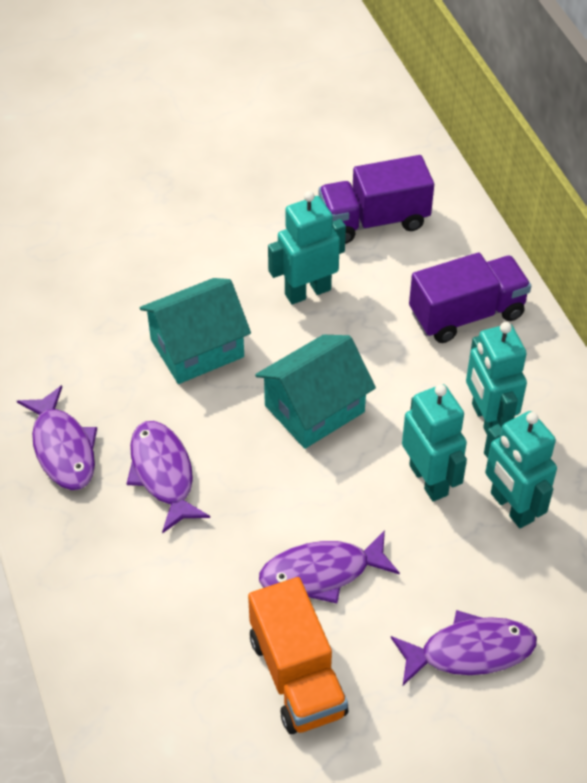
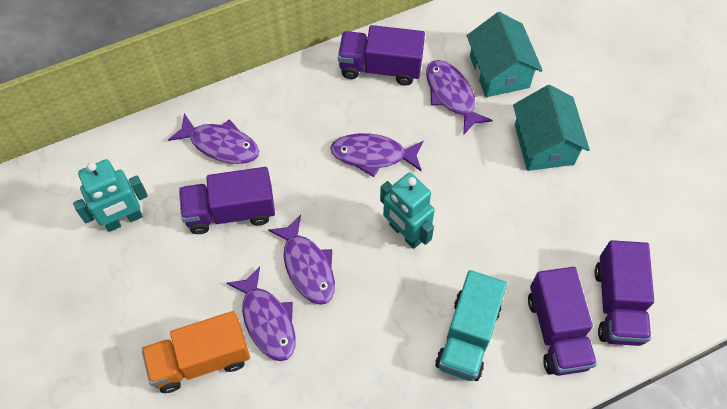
purple fish: 4 -> 5
purple truck: 2 -> 4
turquoise robot: 4 -> 2
turquoise truck: 0 -> 1

